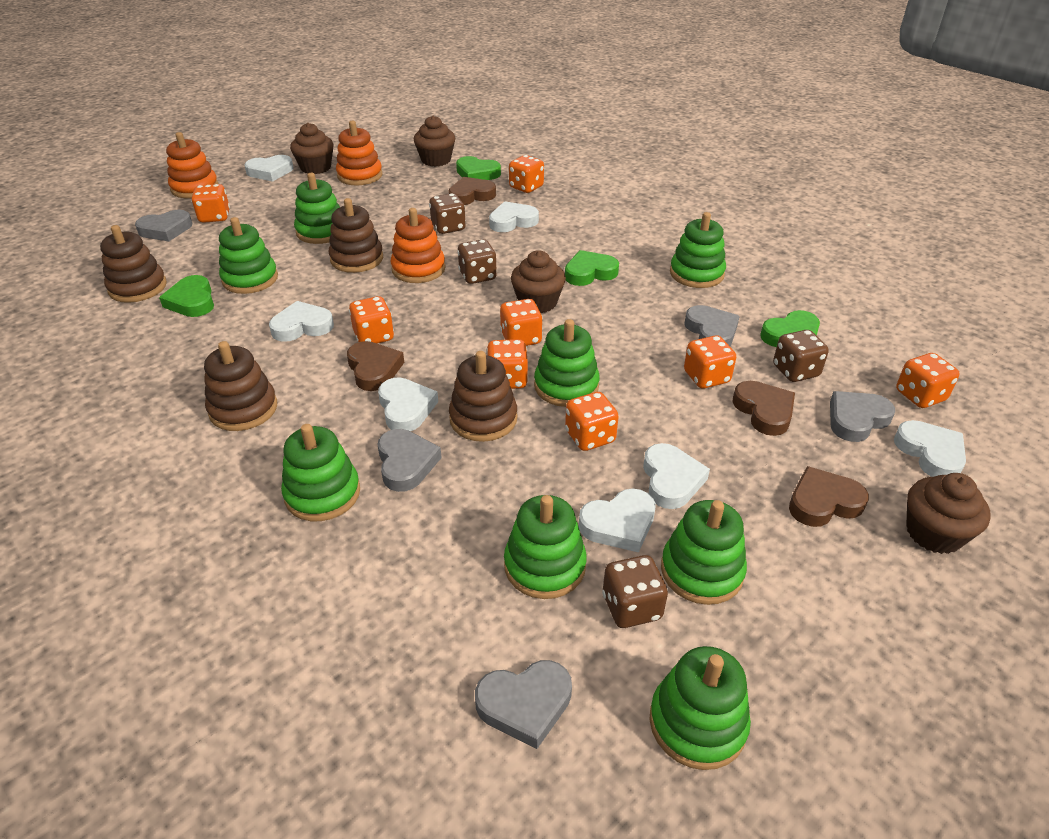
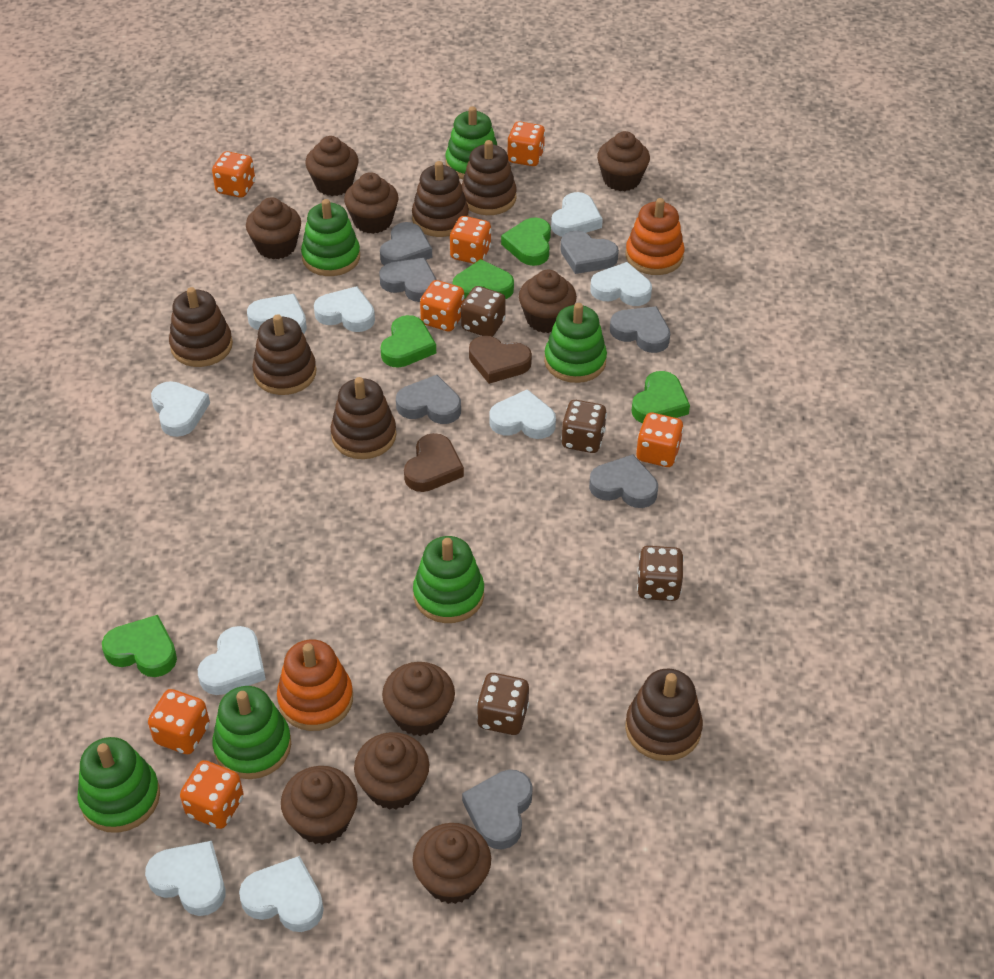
brown cupcake: 4 -> 9
brown heart: 4 -> 2
brown stacking toy: 4 -> 6
green heart: 4 -> 5
green stacking toy: 8 -> 6
grey heart: 5 -> 7
orange dice: 8 -> 7
orange stacking toy: 3 -> 2
white heart: 7 -> 9

